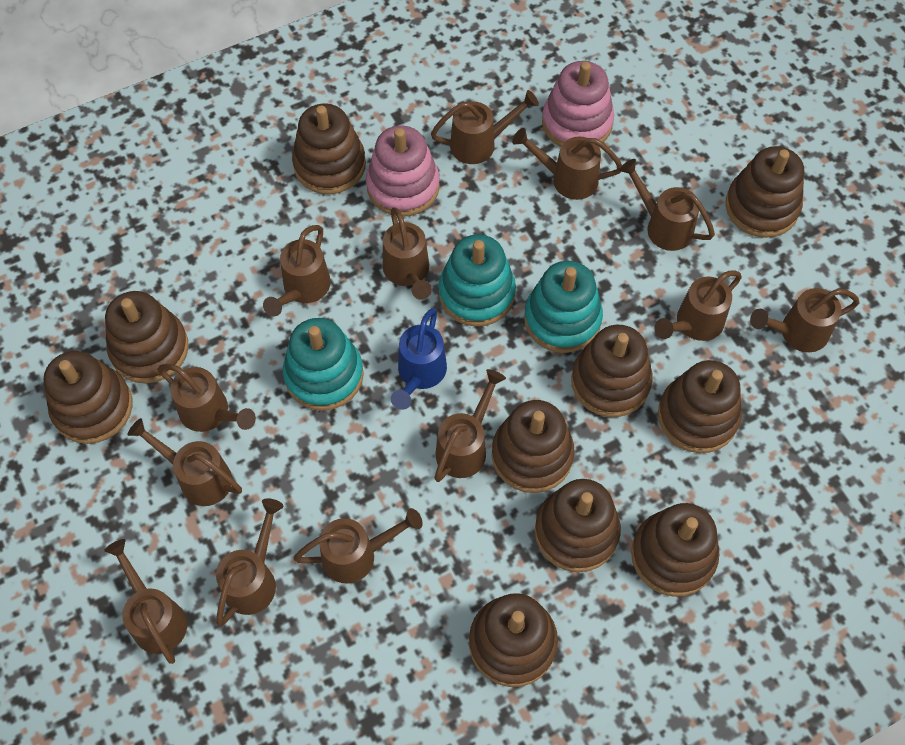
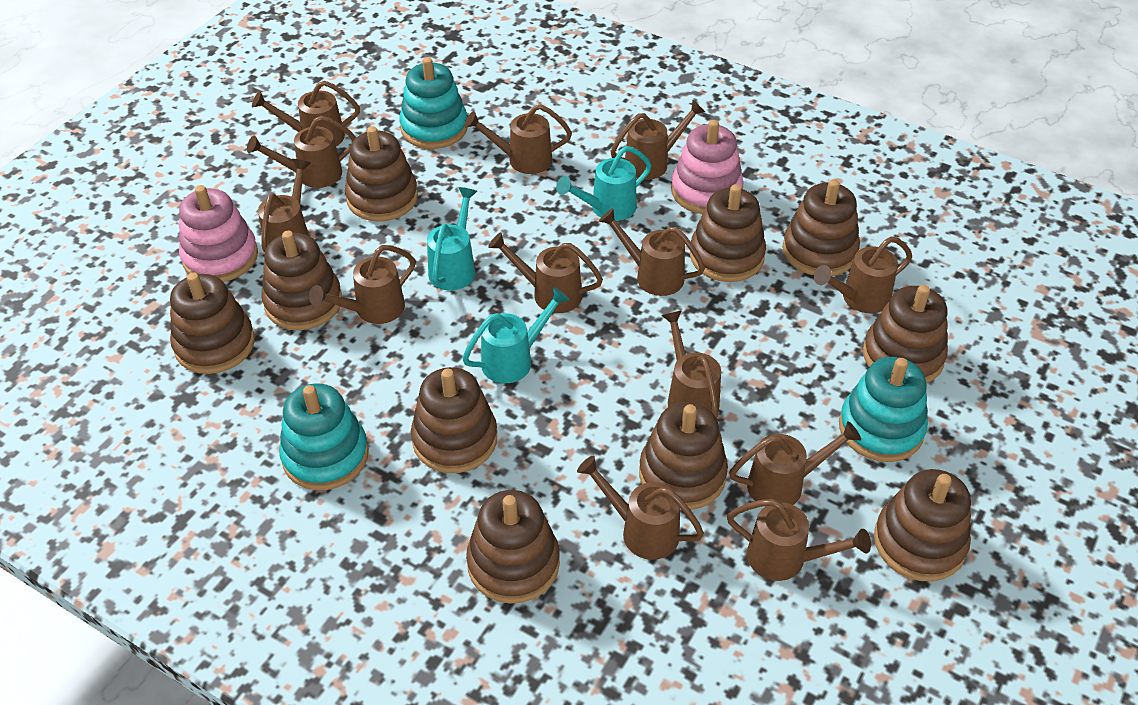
blue watering can: 1 -> 0
turquoise watering can: 0 -> 3

